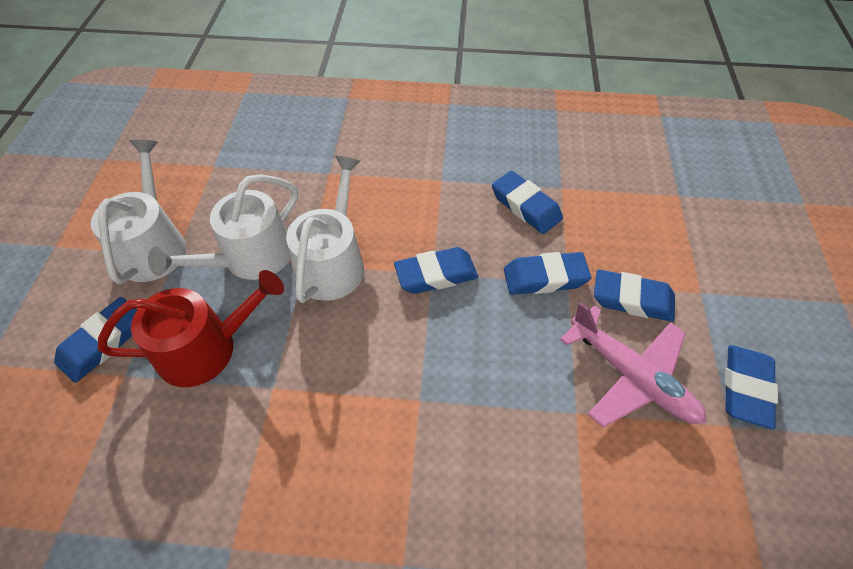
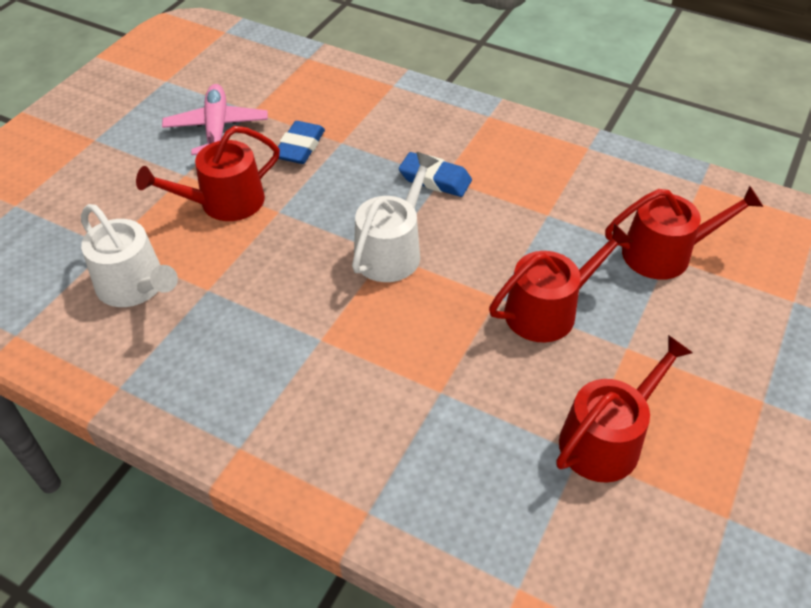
blue eraser: 6 -> 2
red watering can: 1 -> 4
white watering can: 3 -> 2

